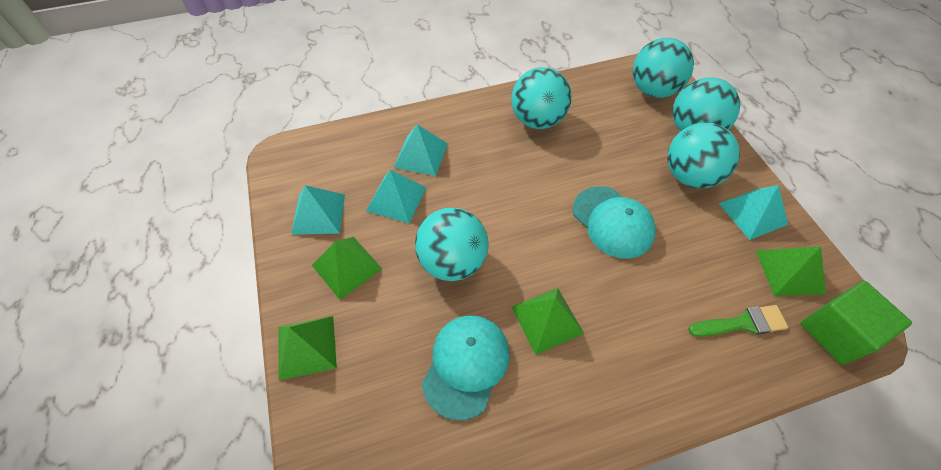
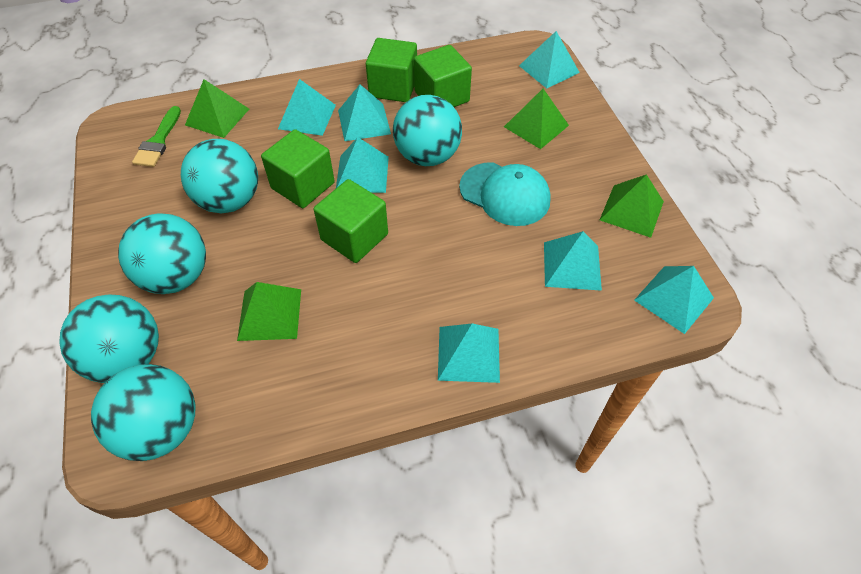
green cube: 1 -> 4
turquoise cap: 2 -> 1
turquoise pyramid: 4 -> 7

